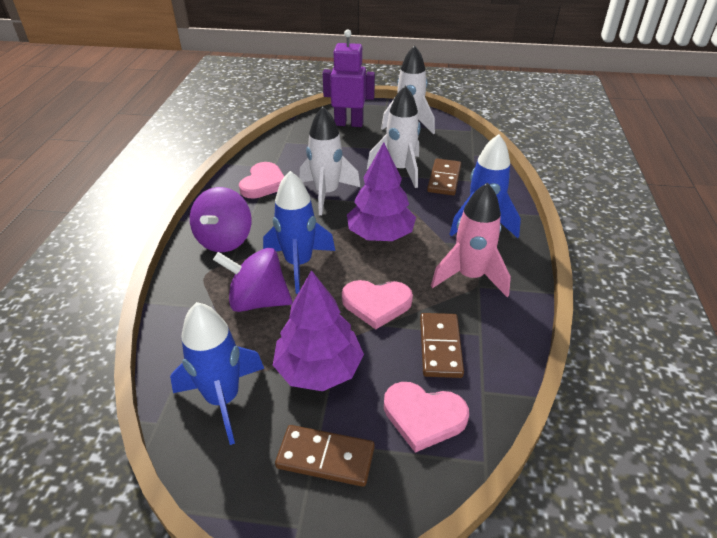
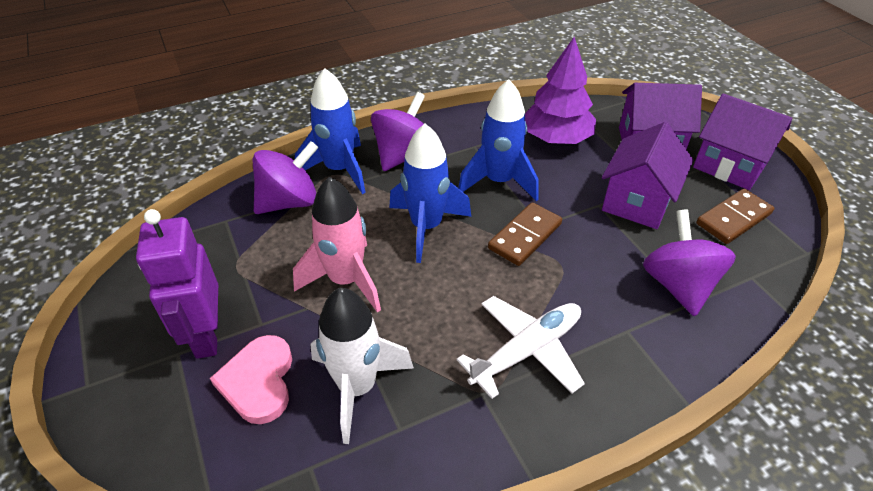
brown domino: 3 -> 2
pink heart: 3 -> 1
purple house: 0 -> 3
purple spinning top: 2 -> 3
purple tree: 2 -> 1
white plane: 0 -> 1
white rocket: 3 -> 1

